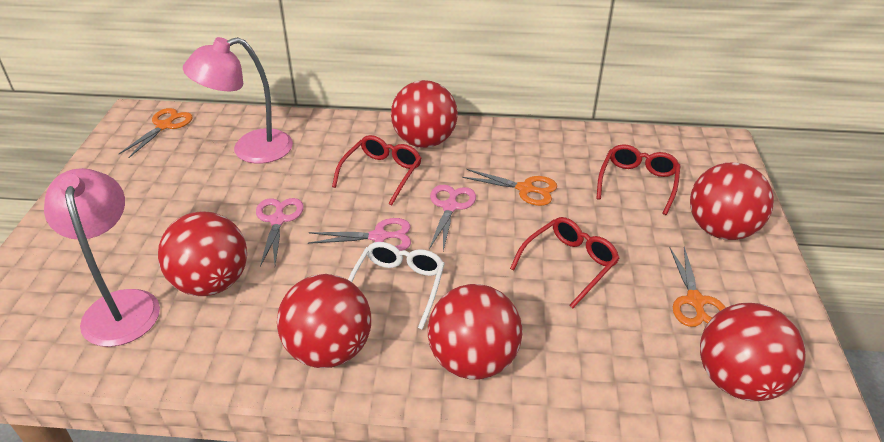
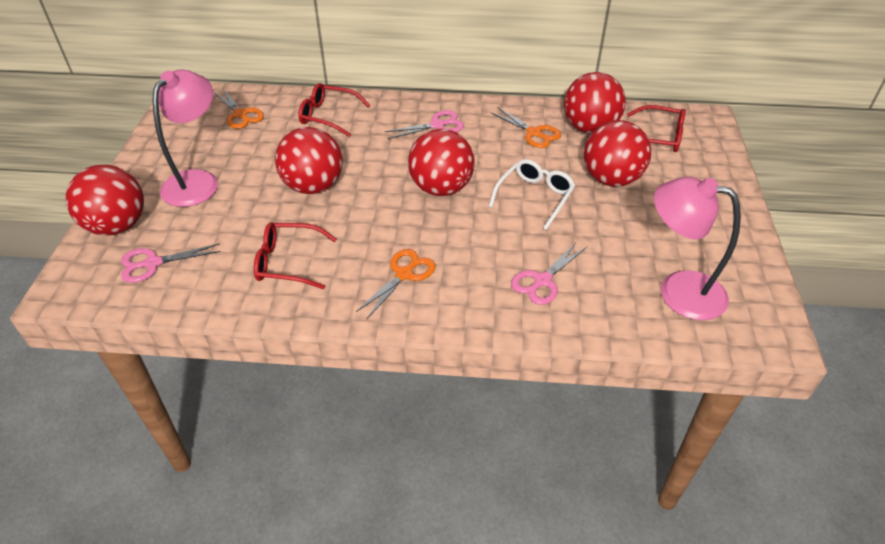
red ball: 6 -> 5

